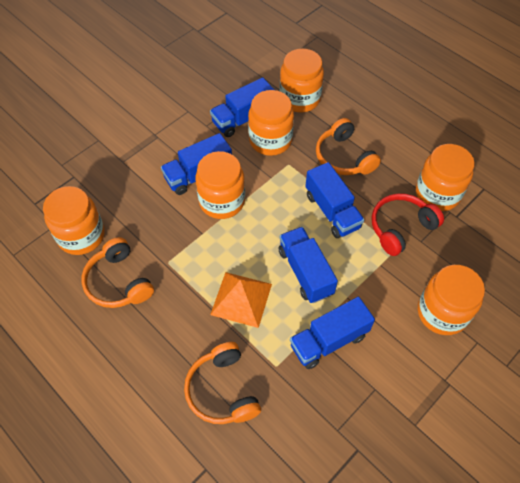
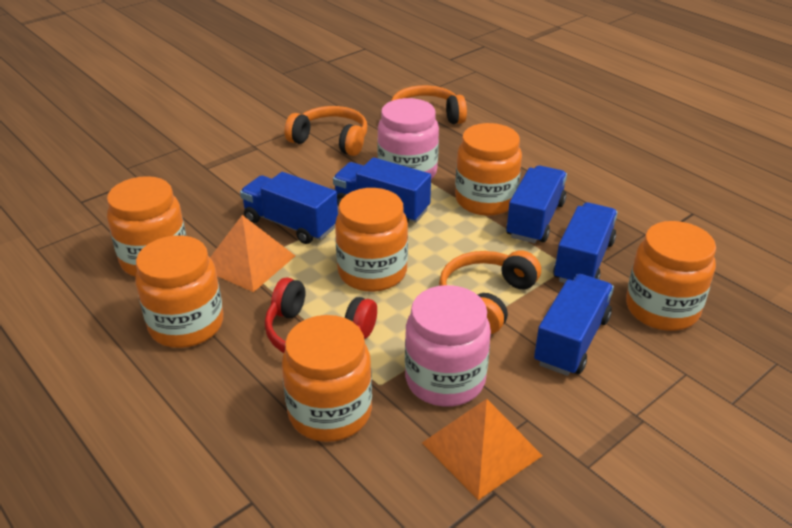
orange pyramid: 1 -> 2
pink jar: 0 -> 2

